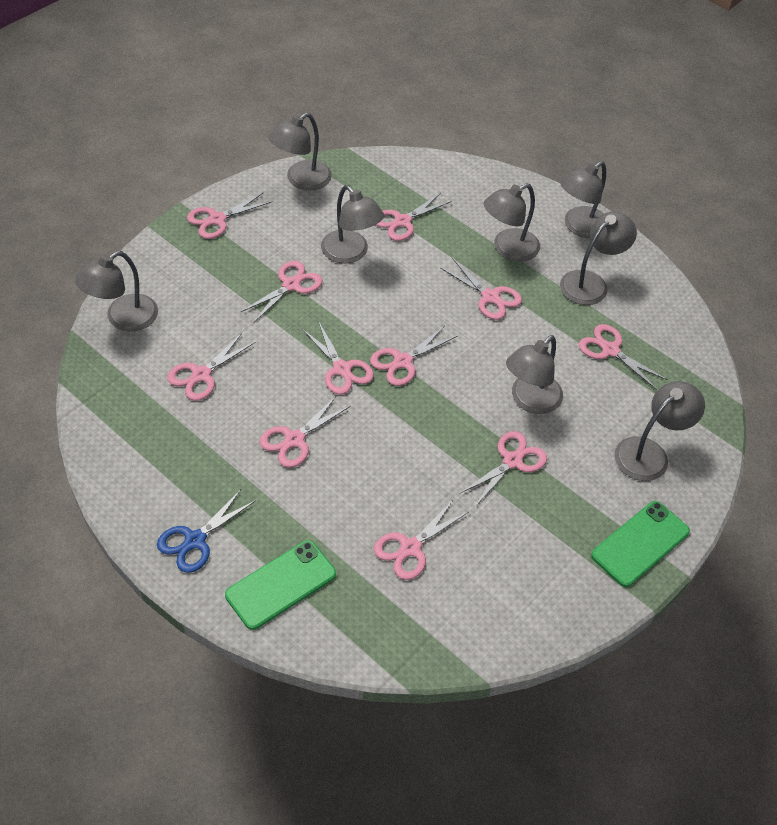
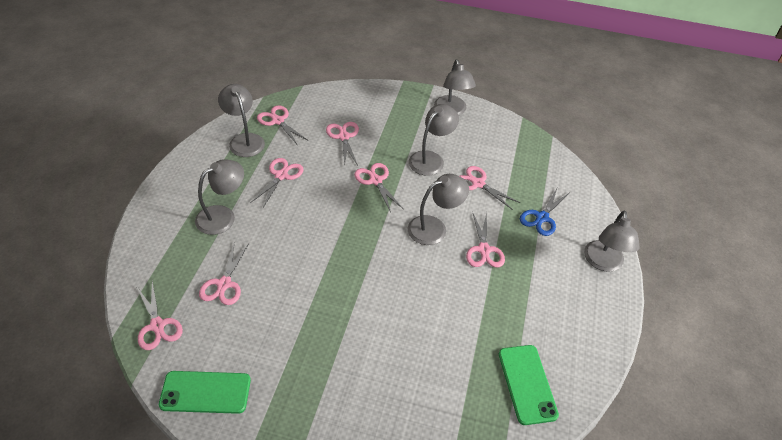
grey lamp: 8 -> 6
pink scissors: 11 -> 8

